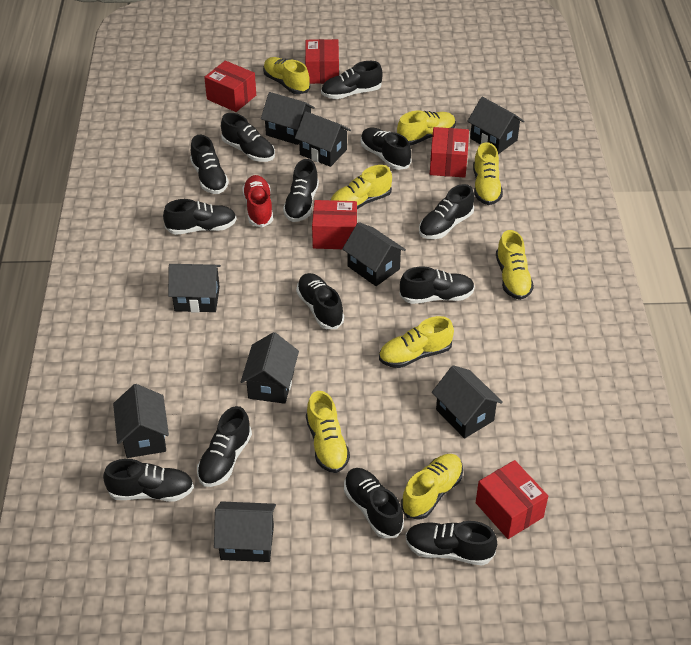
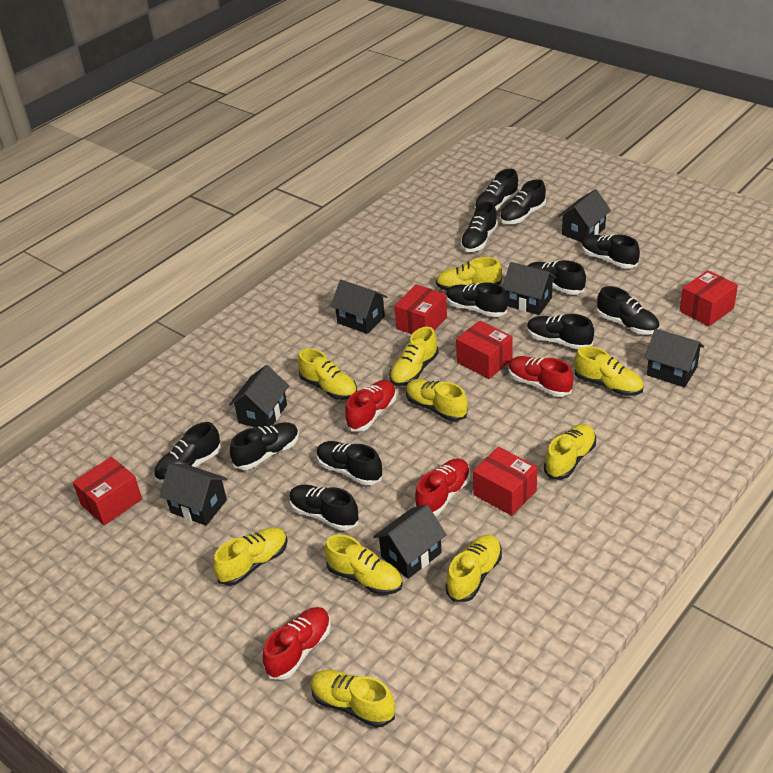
black house: 9 -> 7
black shoe: 13 -> 12
red shoe: 1 -> 4
yellow shoe: 8 -> 10

